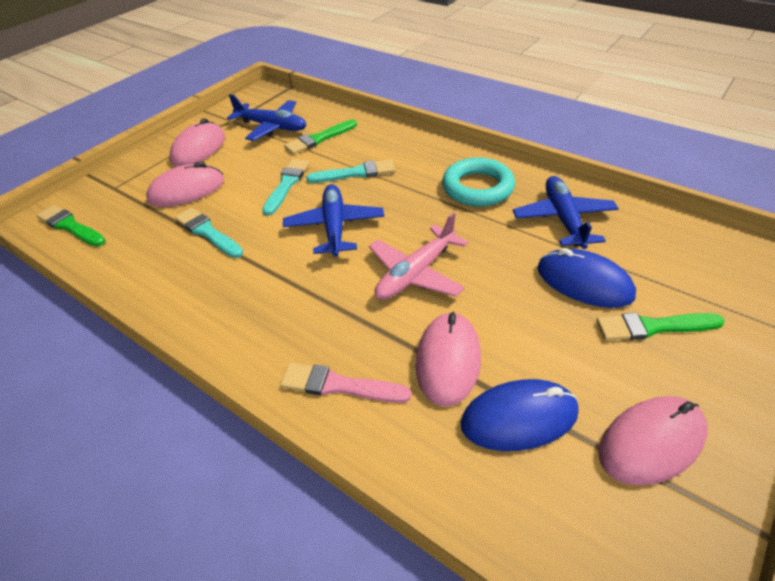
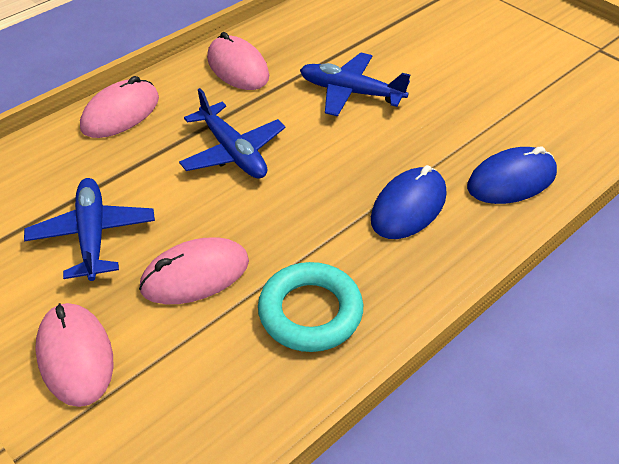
green brush: 3 -> 0
pink brush: 1 -> 0
pink plane: 1 -> 0
turquoise brush: 3 -> 0

